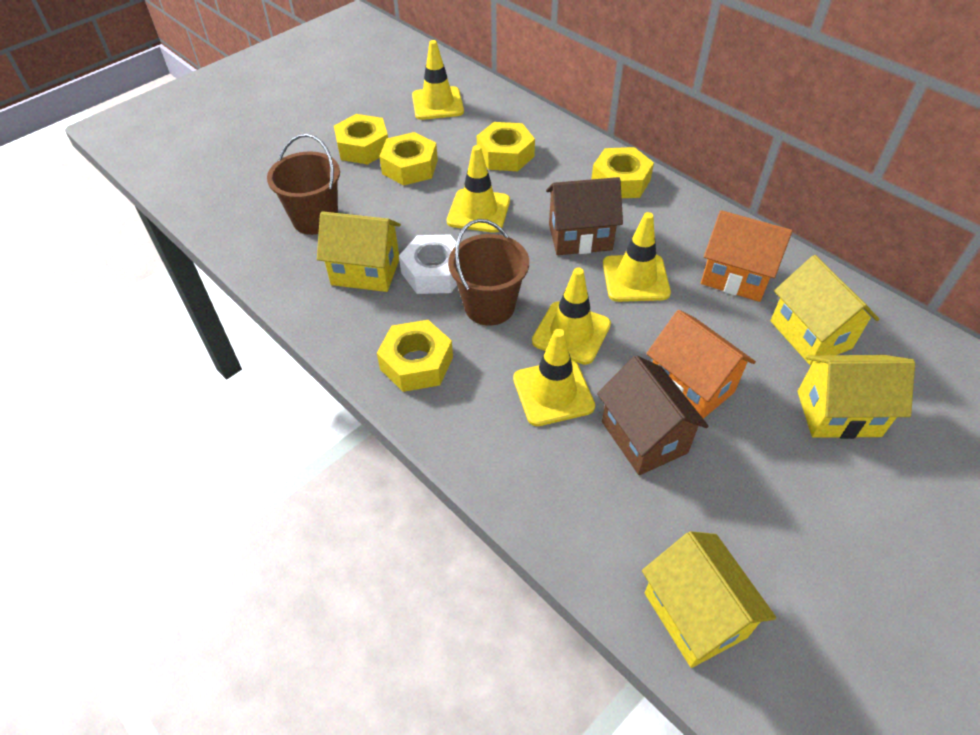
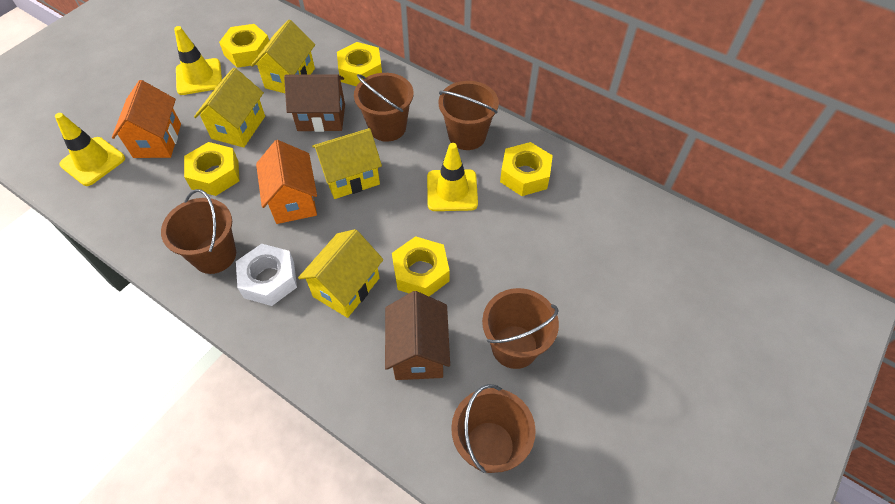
brown bucket: 2 -> 5
yellow traffic cone: 5 -> 3

